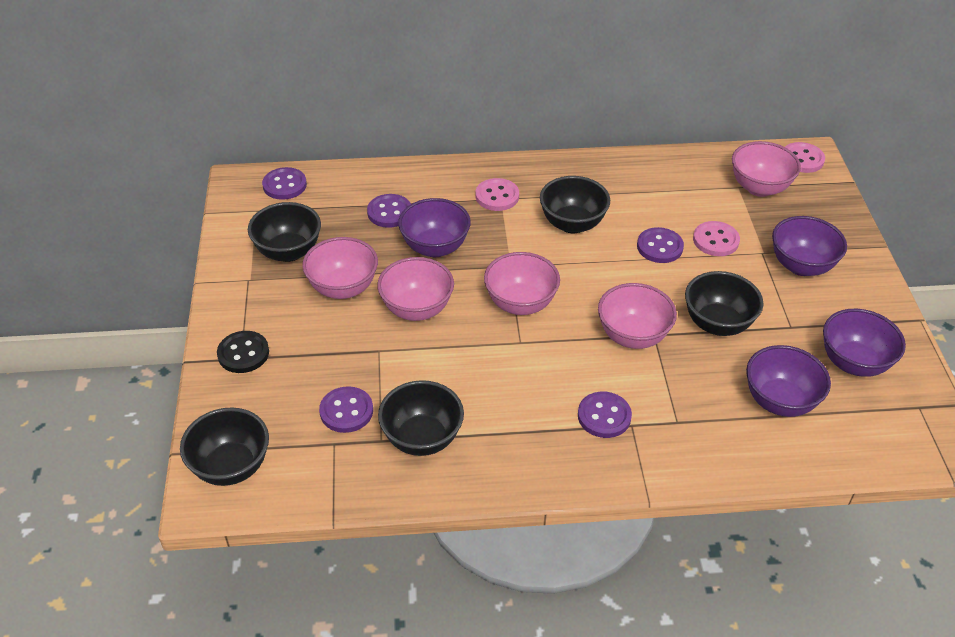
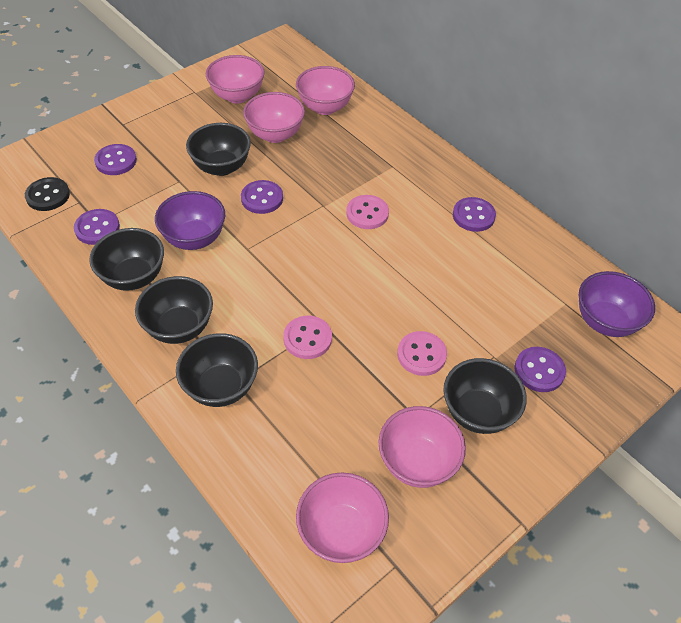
purple bowl: 4 -> 2

